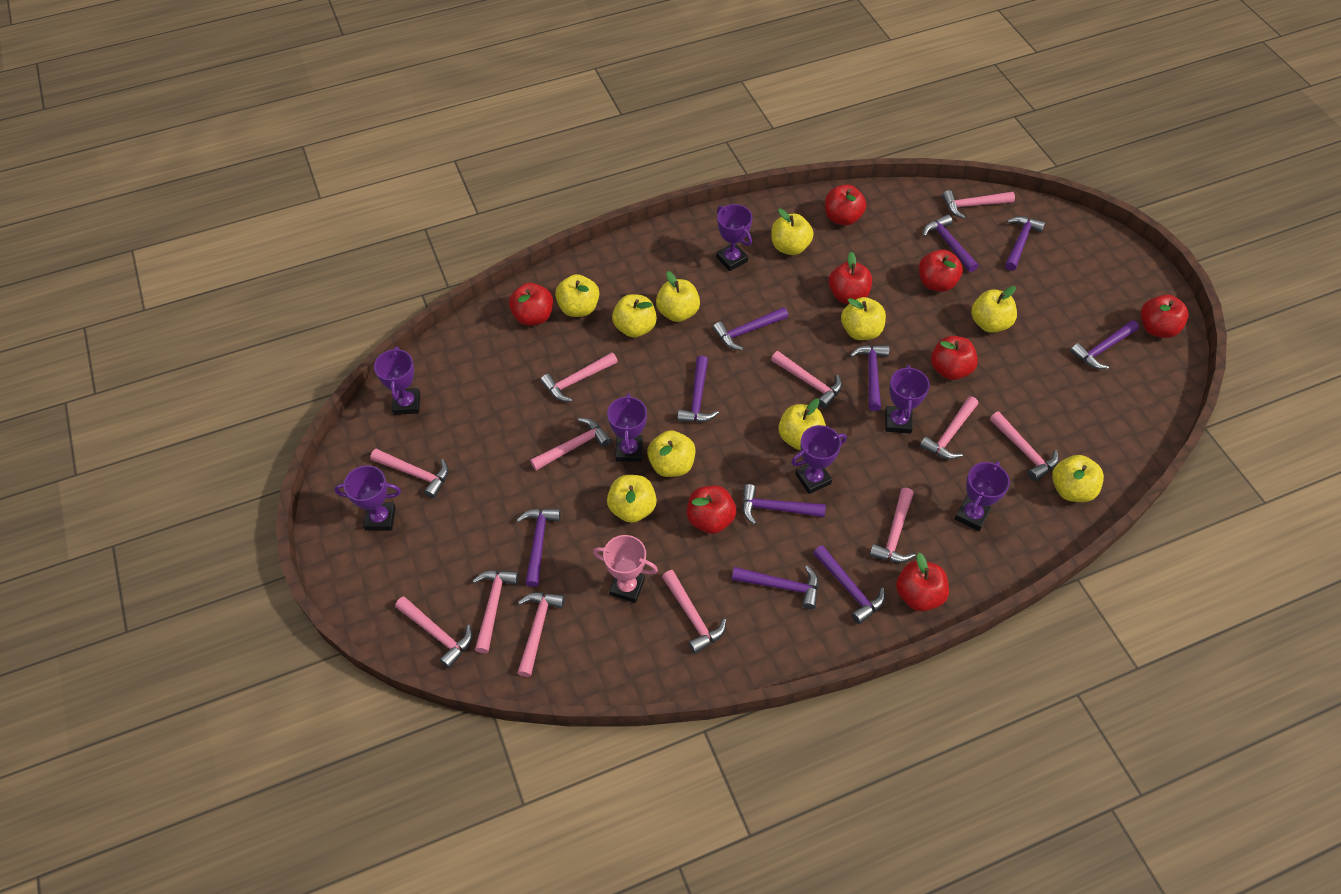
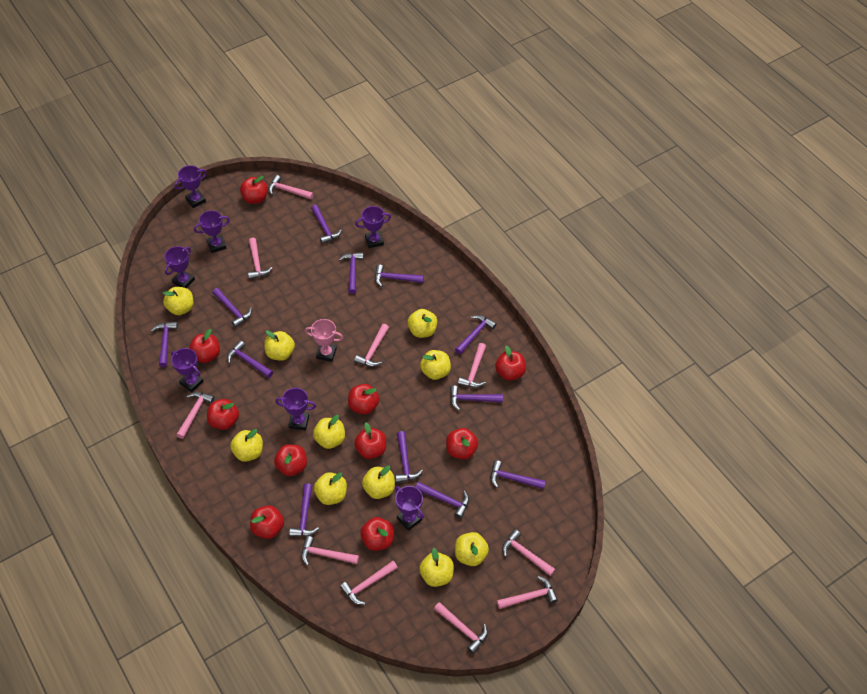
pink hammer: 12 -> 10
purple hammer: 10 -> 12
red apple: 8 -> 10

